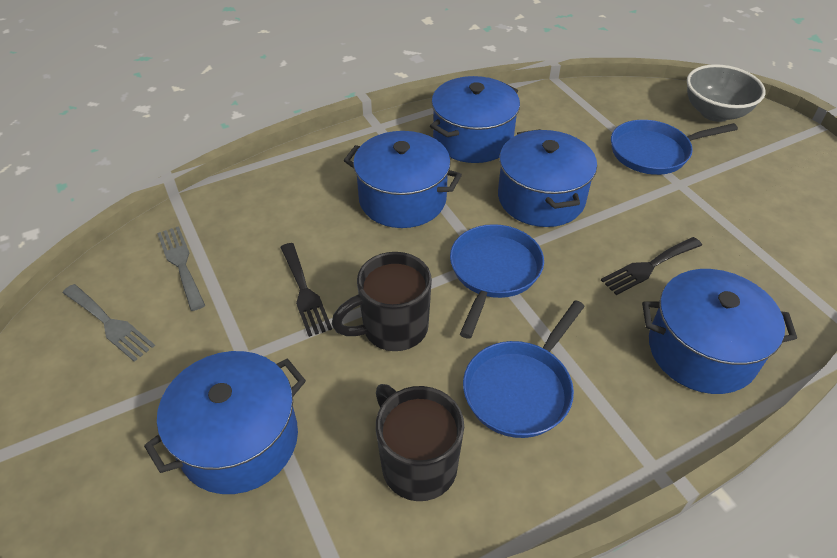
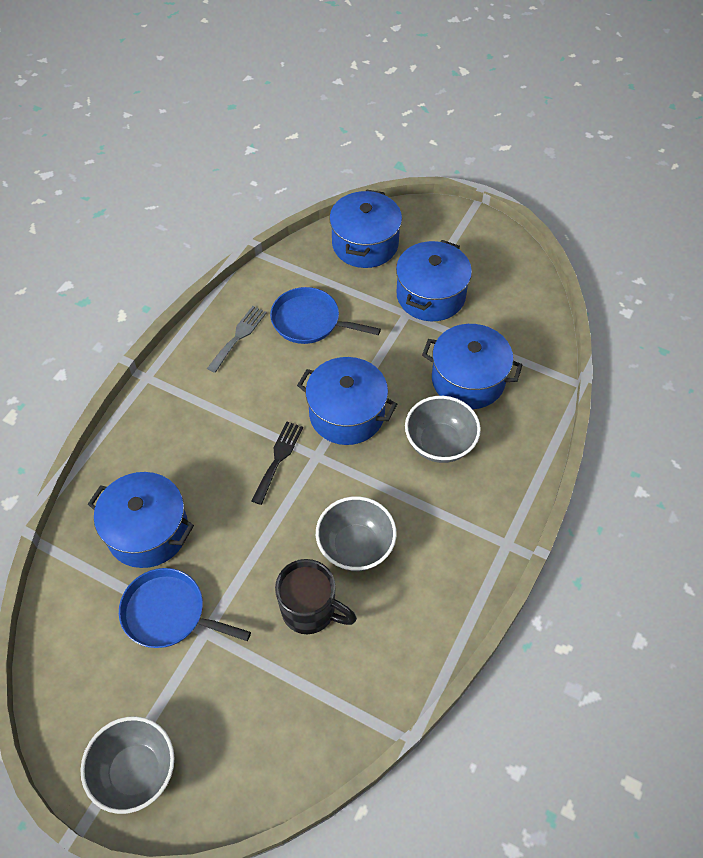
black fork: 2 -> 1
black mug: 2 -> 1
blue pan: 3 -> 2
grey bowl: 1 -> 3
grey fork: 2 -> 1

